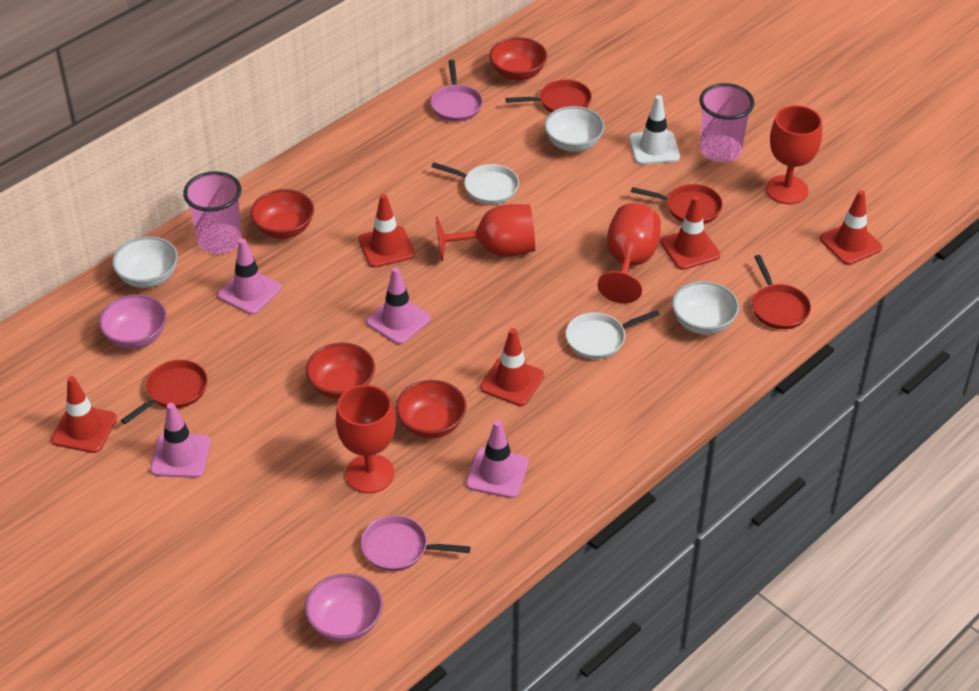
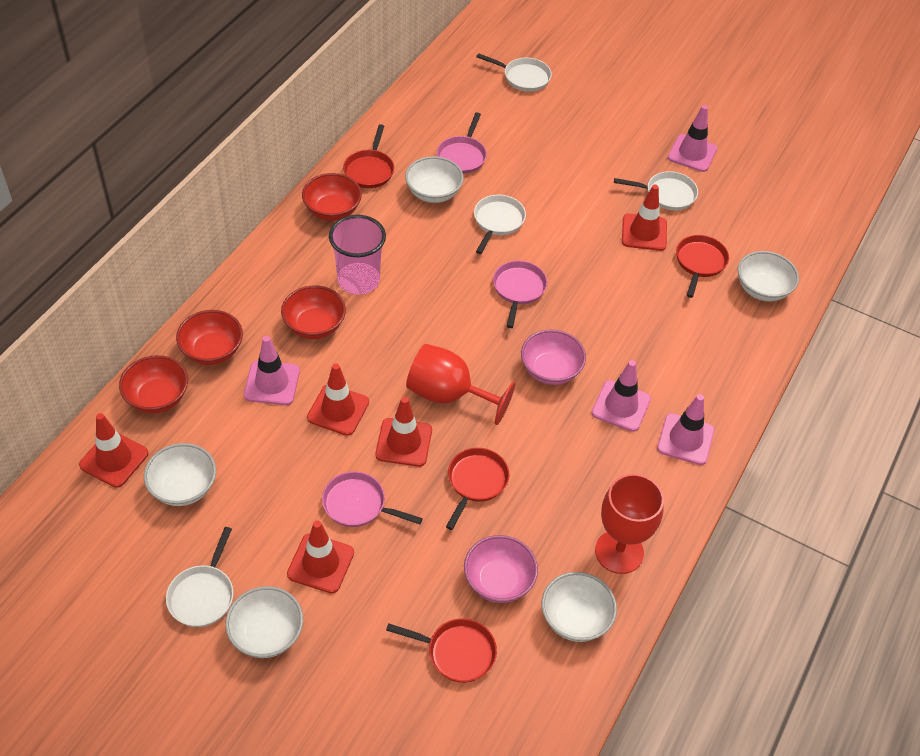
pink cup: 2 -> 1
pink pan: 2 -> 3
red goblet: 4 -> 2
white bowl: 3 -> 5
white pan: 2 -> 4
white traffic cone: 1 -> 0

